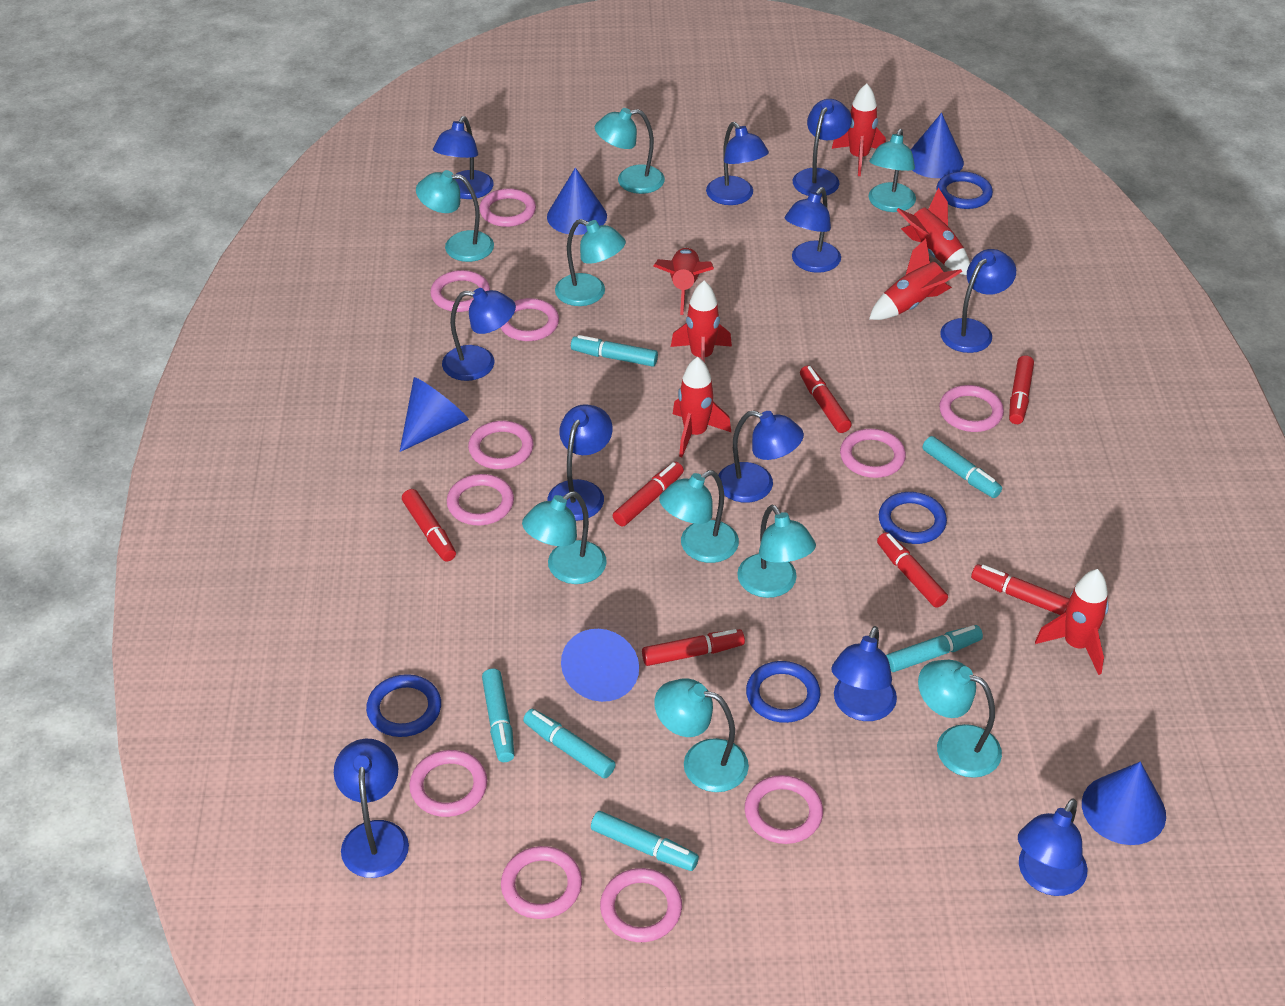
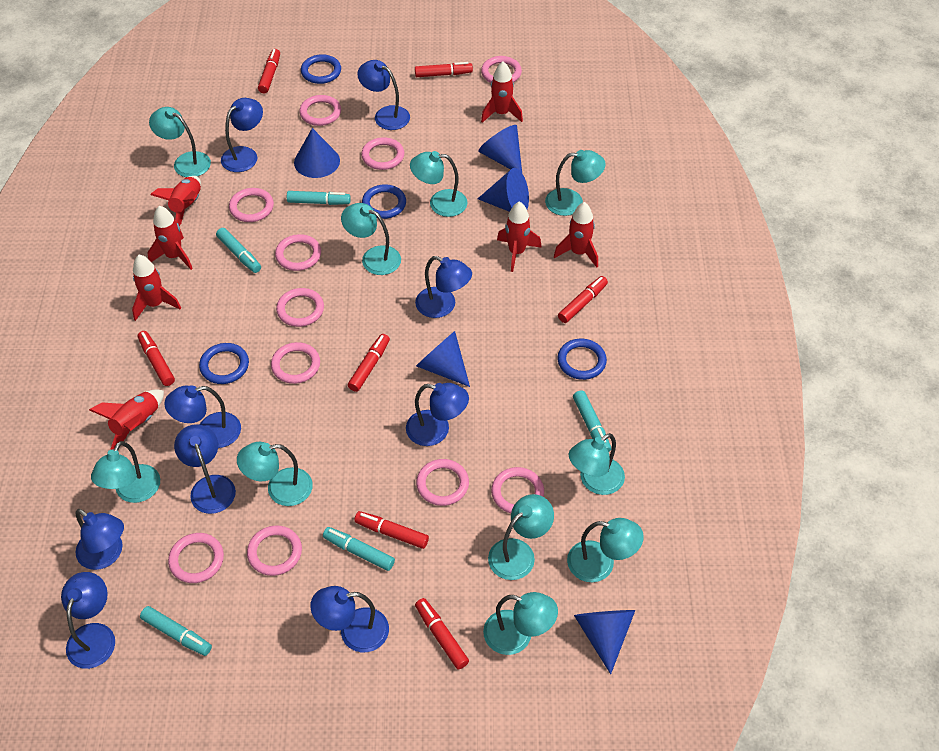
blue lamp: 11 -> 9
turquoise lamp: 9 -> 10
turquoise marker: 6 -> 5

